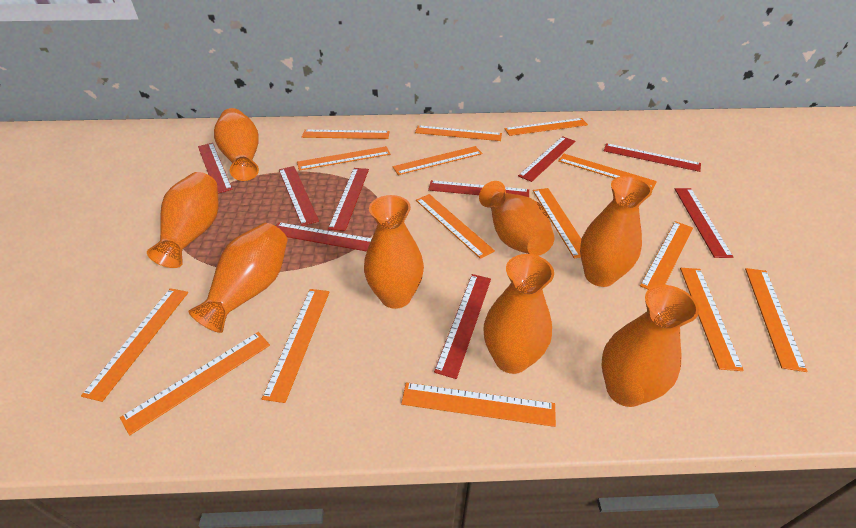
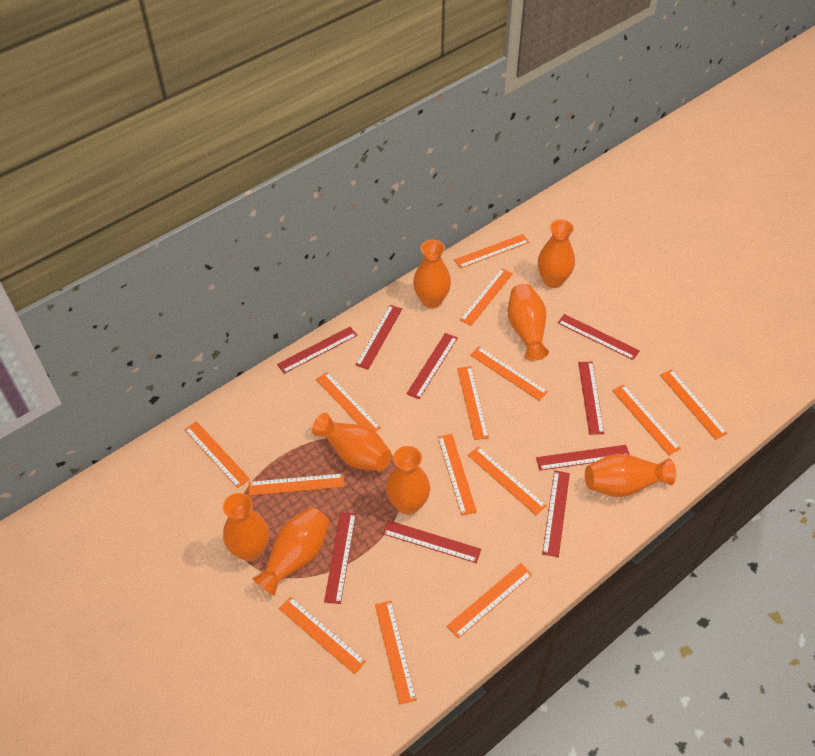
orange ruler: 15 -> 14

